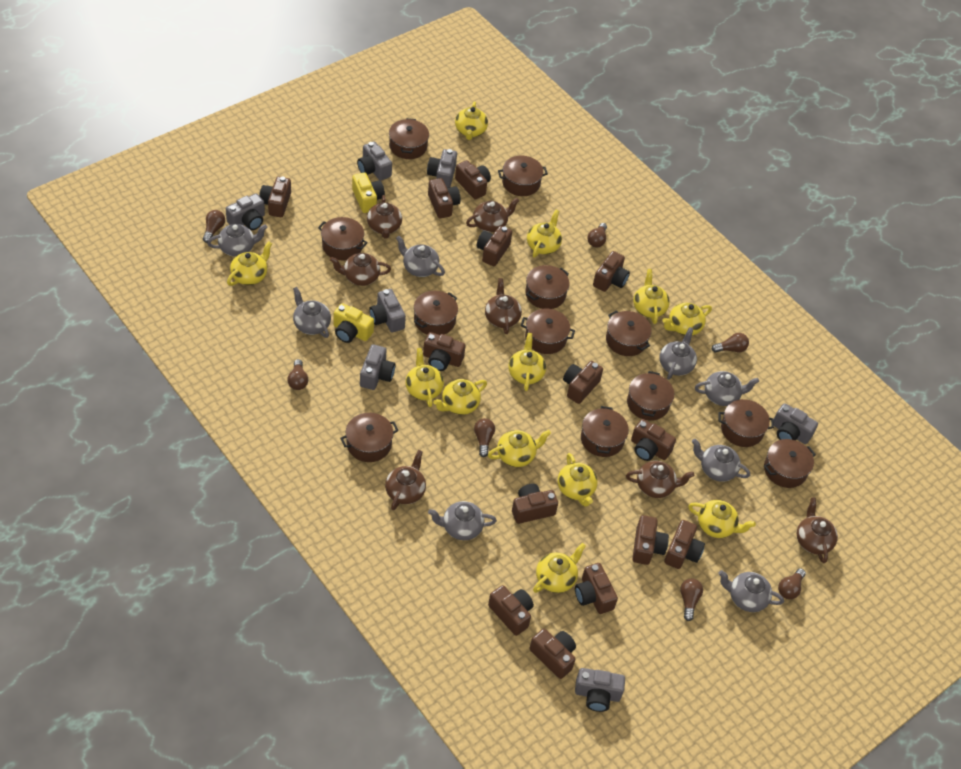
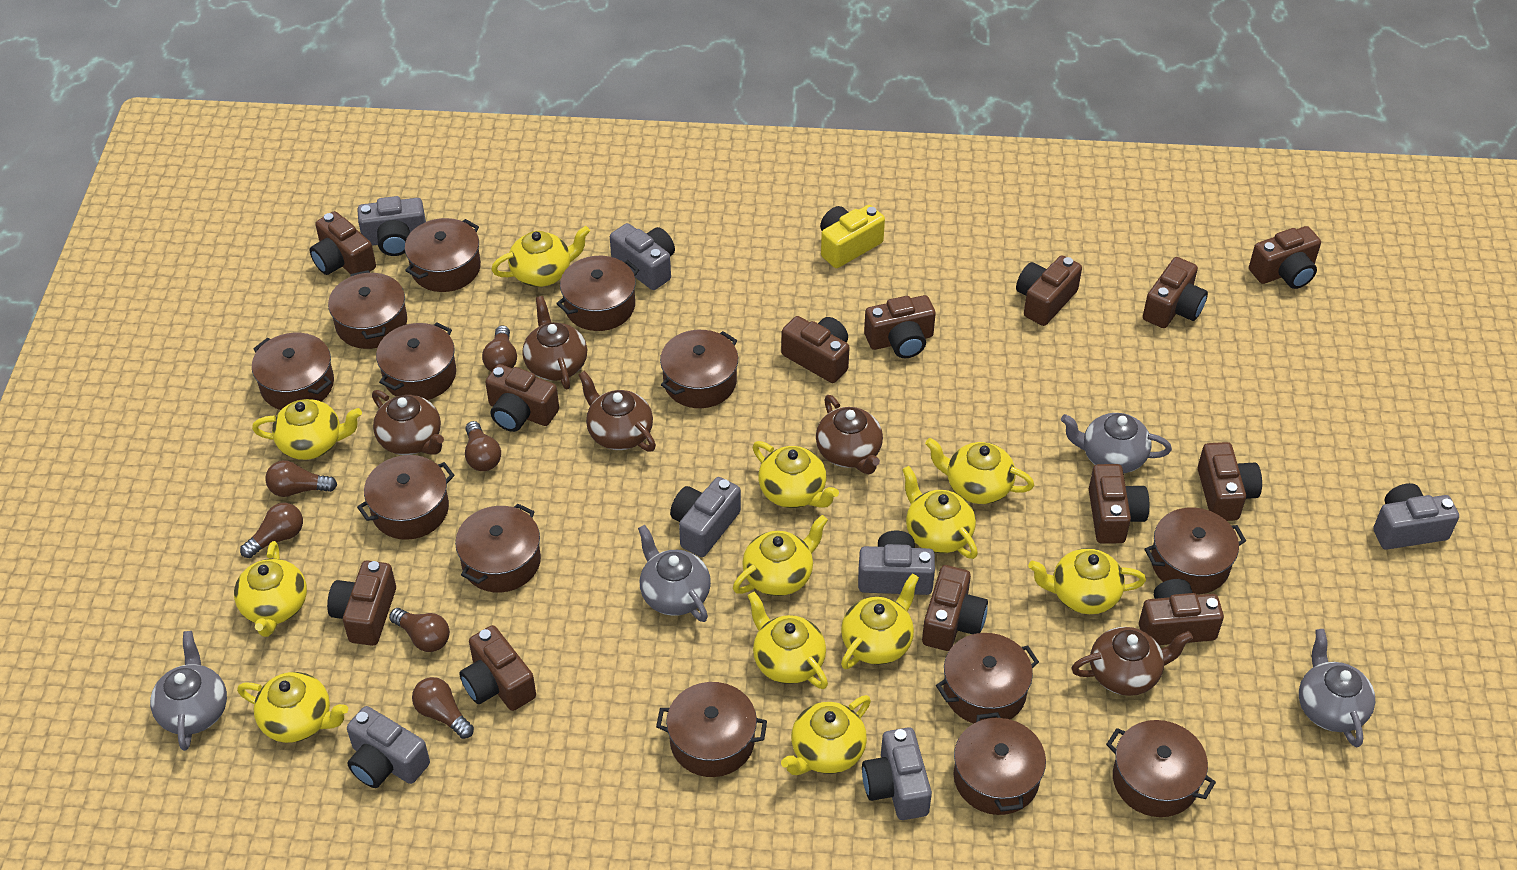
brown camera: 14 -> 13
brown light bulb: 7 -> 6
brown pot: 12 -> 13
brown teapot: 7 -> 5
grey teapot: 8 -> 4
yellow camera: 2 -> 1

